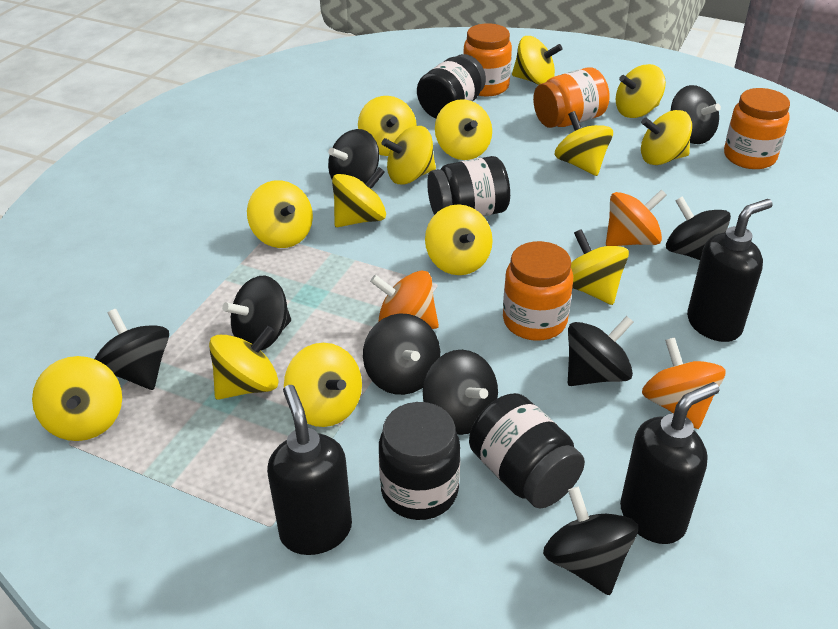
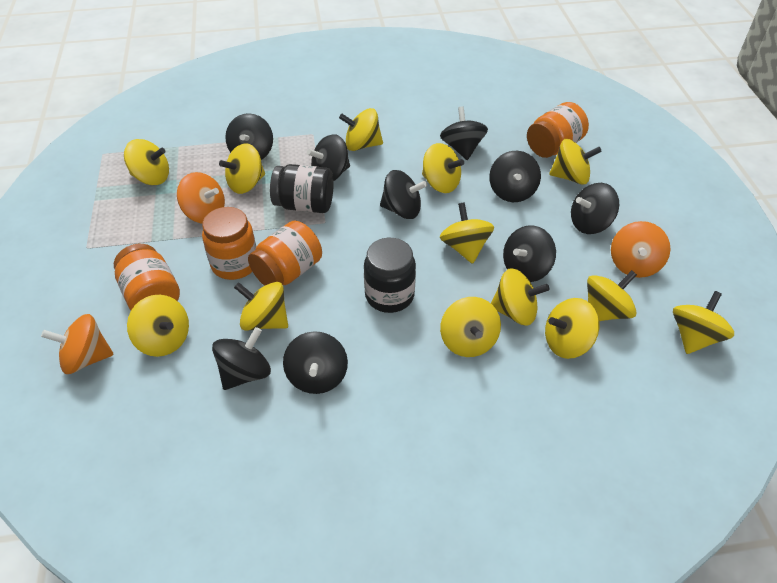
black jar: 4 -> 2
black soap dispenser: 3 -> 0
yellow spinning top: 14 -> 13

